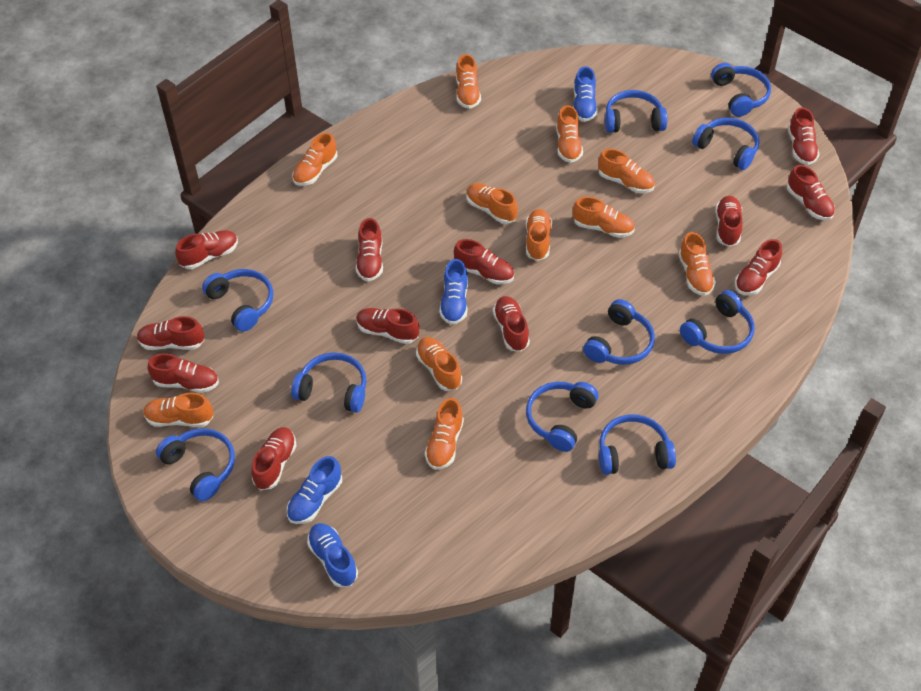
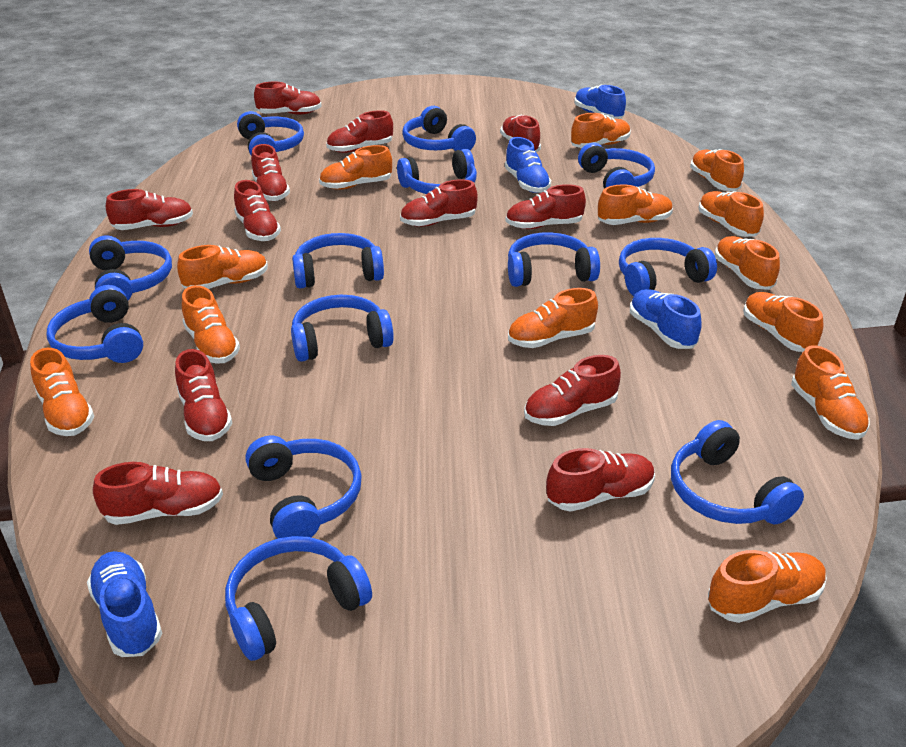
blue headphones: 10 -> 13
orange shoe: 11 -> 13

